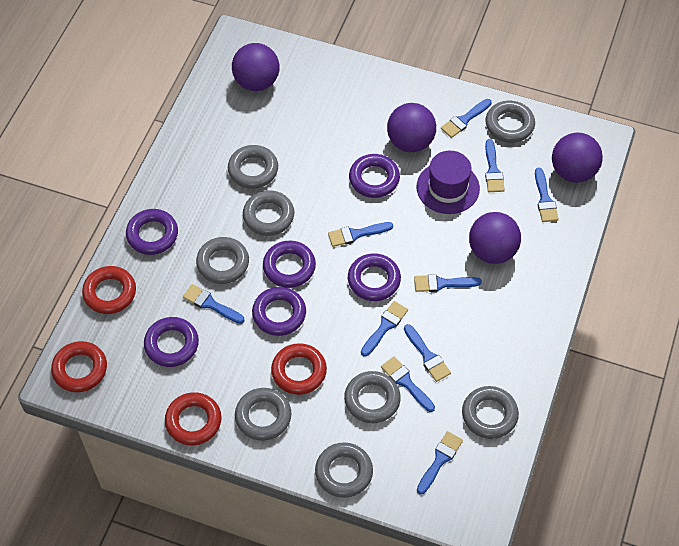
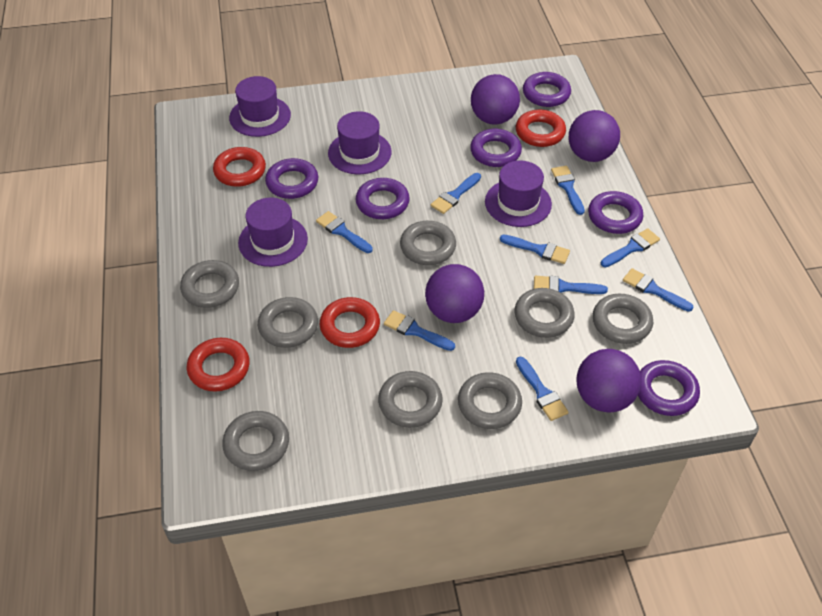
blue brush: 10 -> 9
purple hat: 1 -> 4

